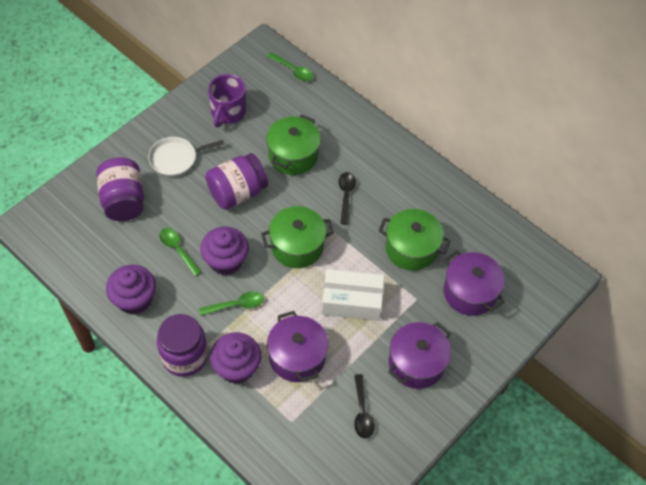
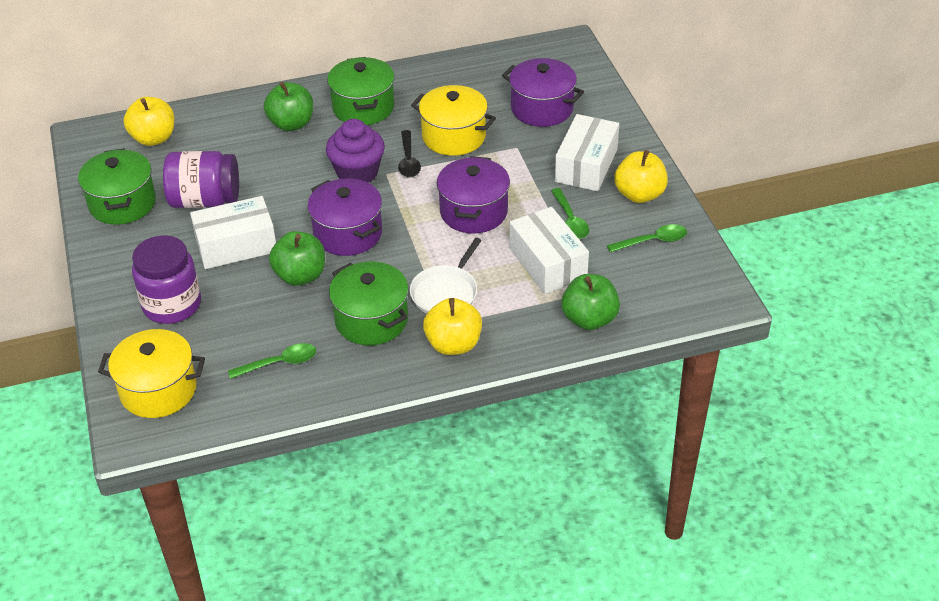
black spoon: 2 -> 1
green apple: 0 -> 3
purple cupcake: 3 -> 1
purple jar: 3 -> 2
purple mug: 1 -> 0
white box: 1 -> 3
yellow apple: 0 -> 3
yellow pot: 0 -> 2

